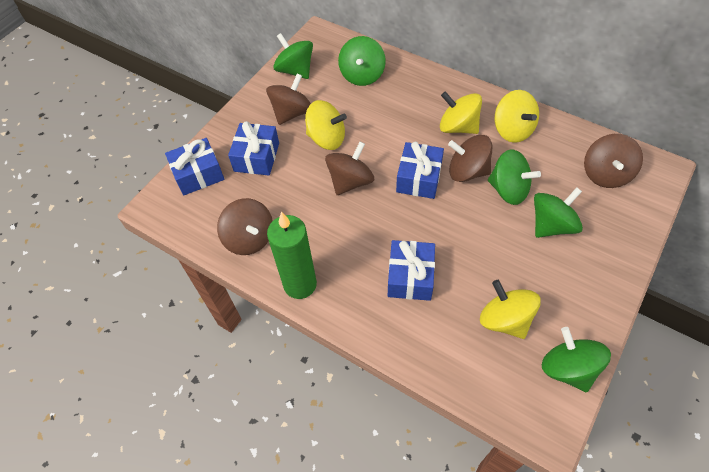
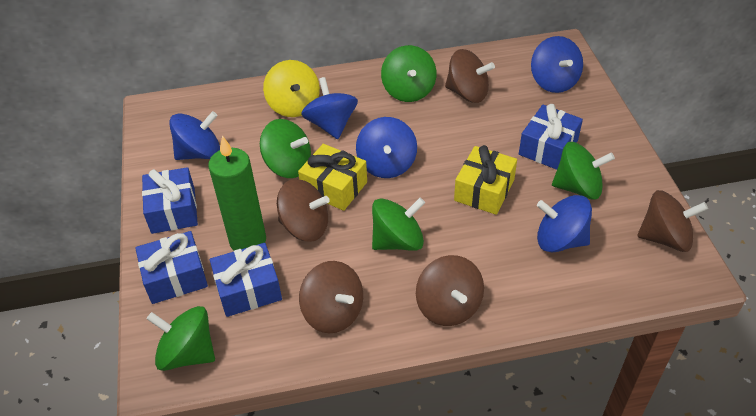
blue spinning top: 0 -> 5
yellow gift: 0 -> 2
yellow spinning top: 4 -> 1

